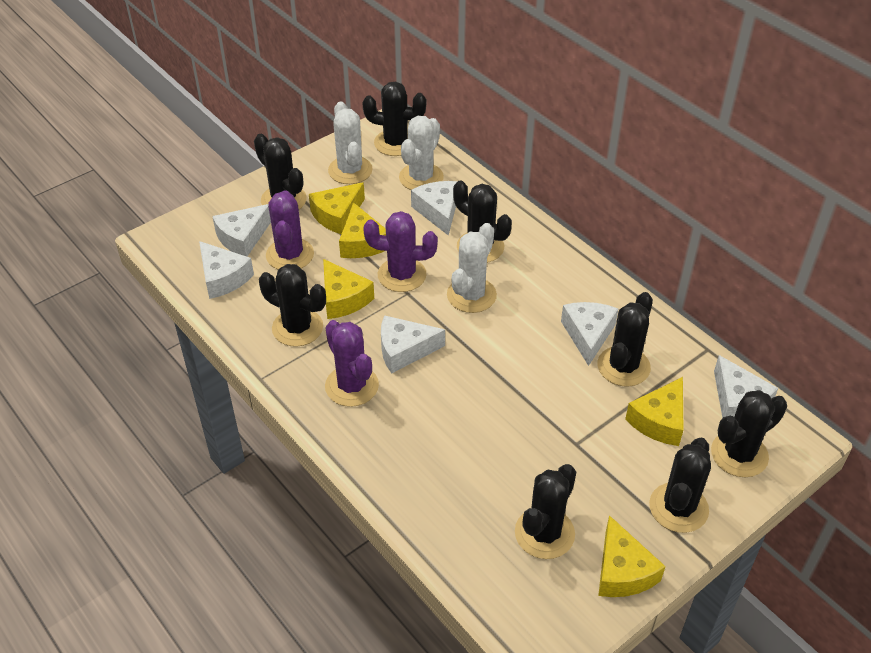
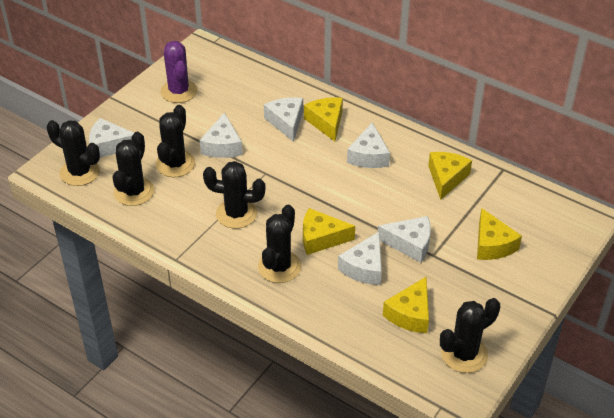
black cactus: 8 -> 6
purple cactus: 3 -> 1
white cactus: 3 -> 0

